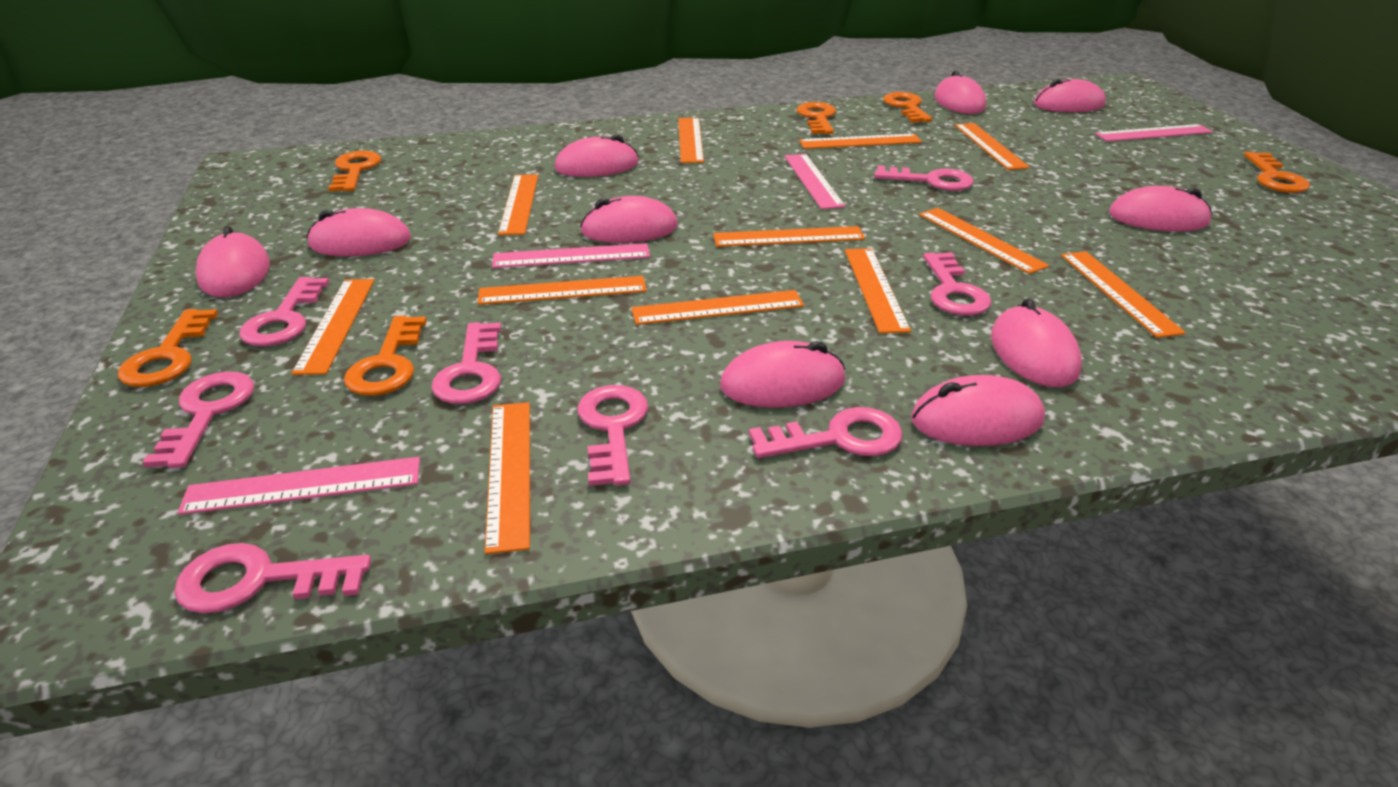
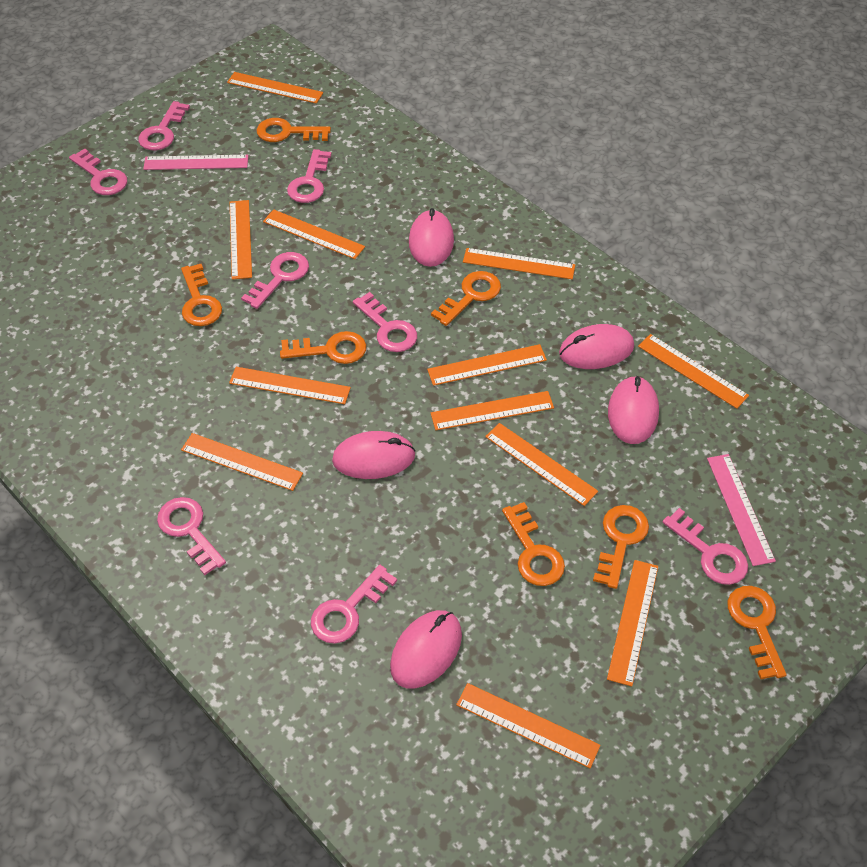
orange key: 6 -> 7
pink mouse: 10 -> 5
pink ruler: 4 -> 2

